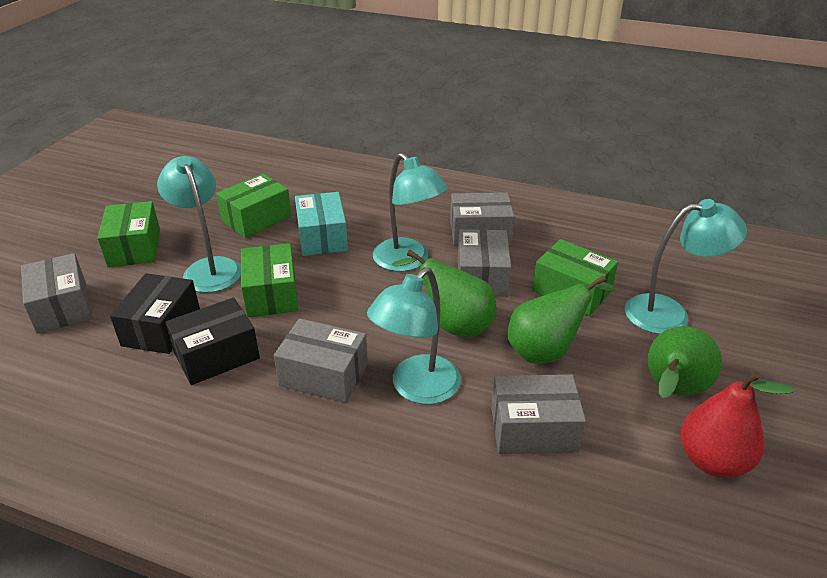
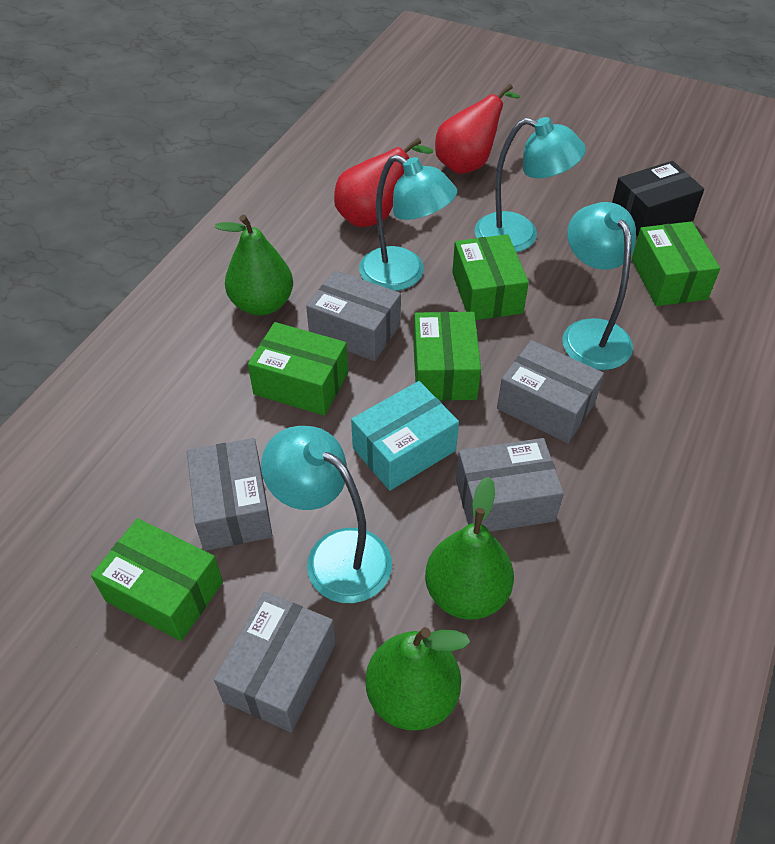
black box: 2 -> 1
green box: 4 -> 5
red pear: 1 -> 2

